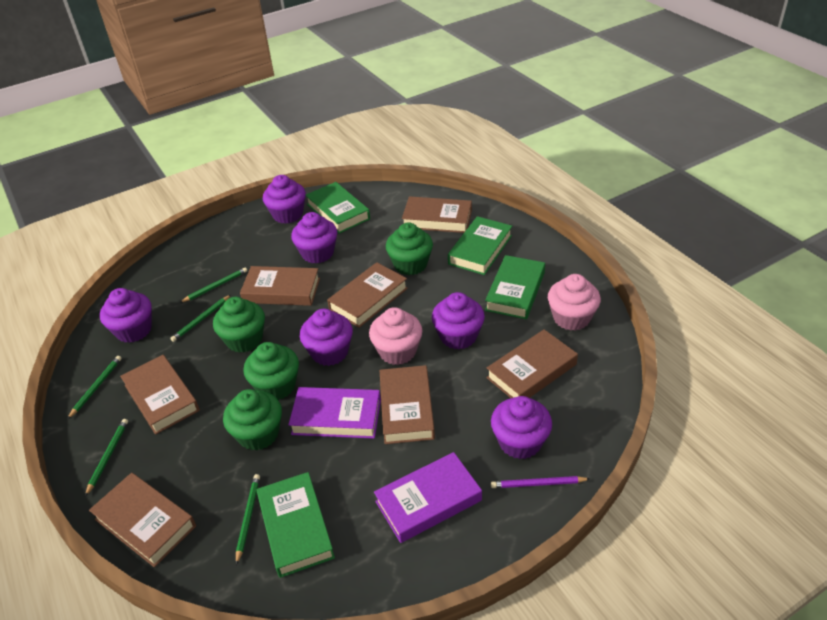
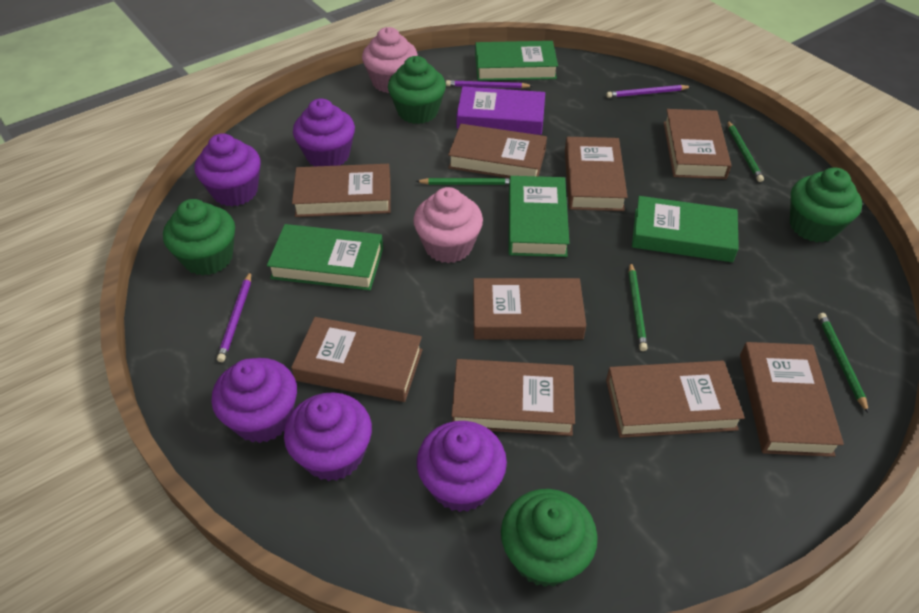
brown book: 7 -> 9
green pencil: 5 -> 4
purple book: 2 -> 1
purple cupcake: 6 -> 5
purple pencil: 1 -> 3

